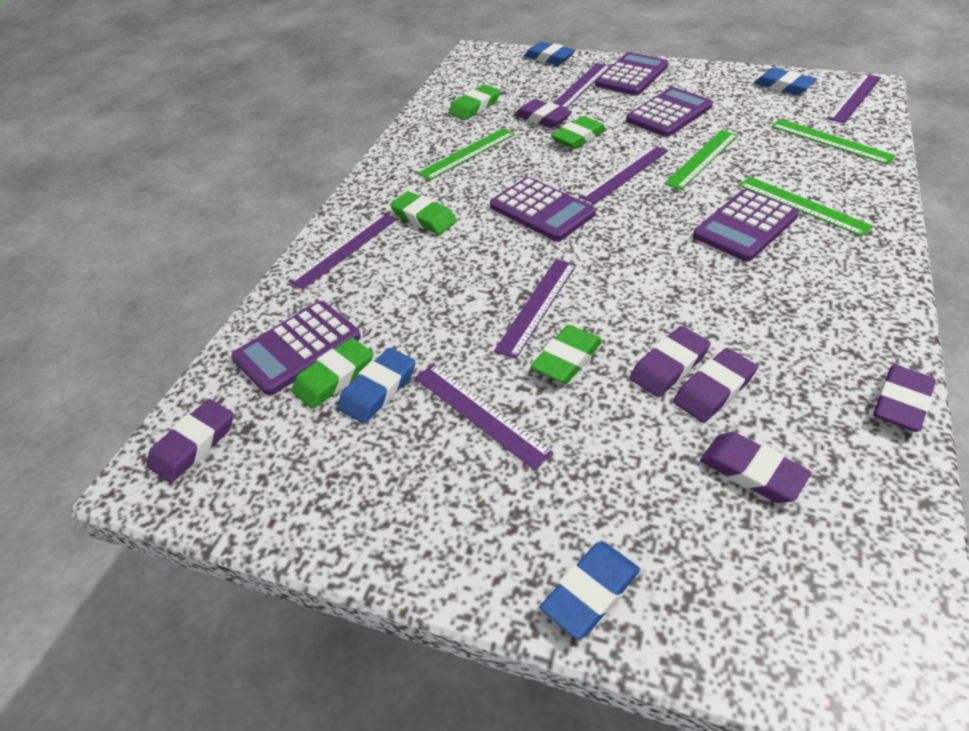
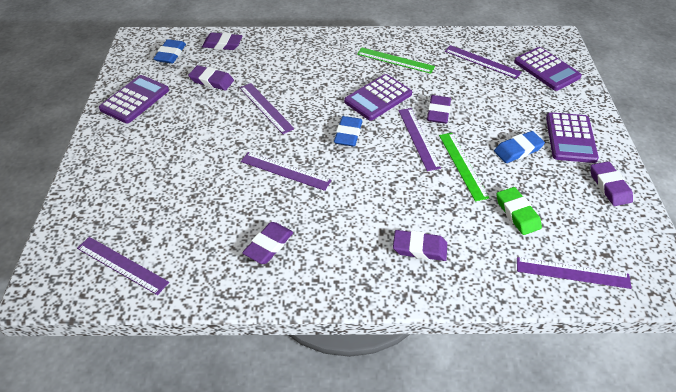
blue eraser: 4 -> 3
green eraser: 5 -> 1
green ruler: 4 -> 2
purple calculator: 5 -> 4

